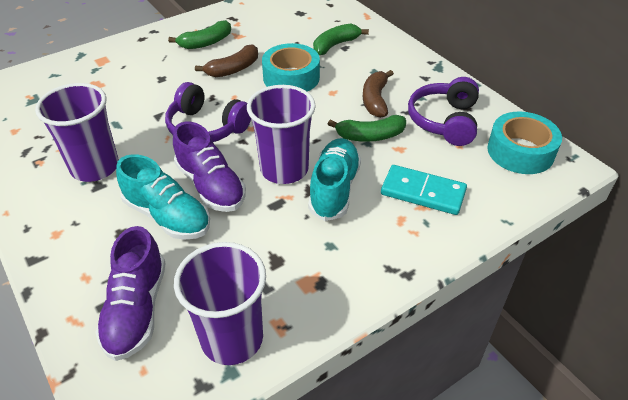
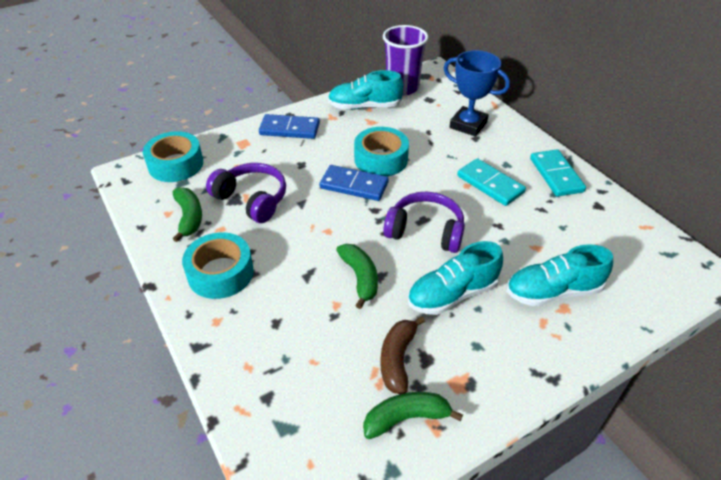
blue domino: 0 -> 2
blue trophy: 0 -> 1
brown banana: 2 -> 1
purple cup: 3 -> 1
purple shoe: 2 -> 0
turquoise domino: 1 -> 2
turquoise shoe: 2 -> 3
turquoise tape: 2 -> 3

